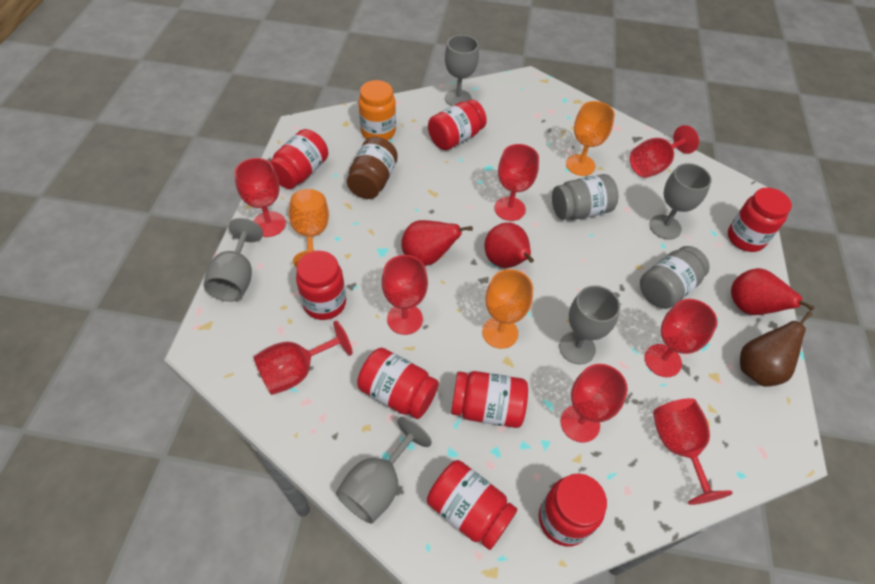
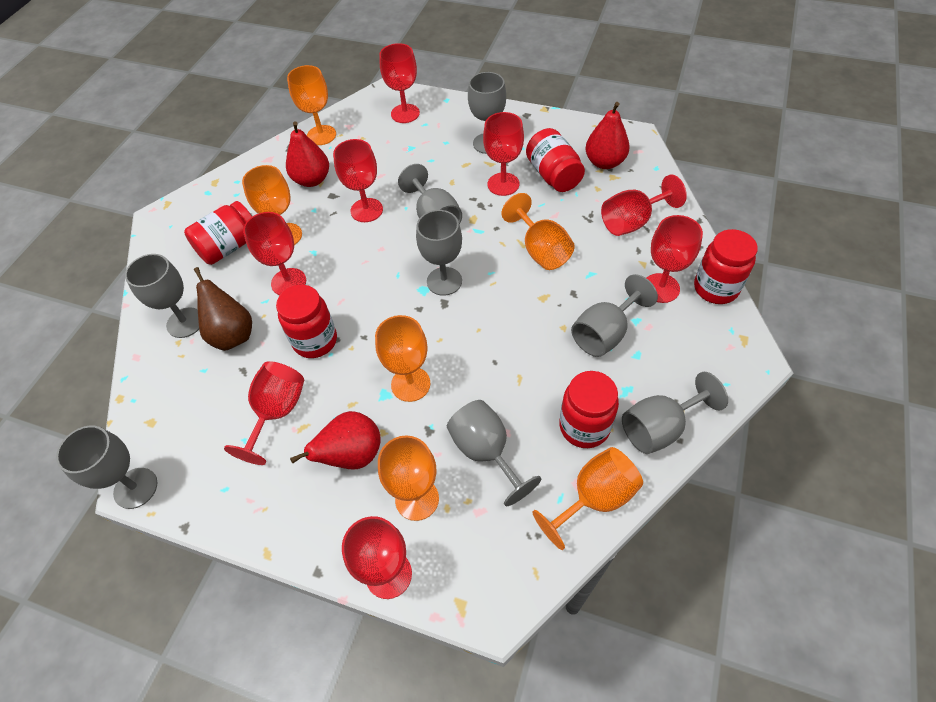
brown jar: 1 -> 0
grey goblet: 5 -> 8
grey jar: 2 -> 0
orange goblet: 3 -> 6
orange jar: 1 -> 0
red jar: 8 -> 5

